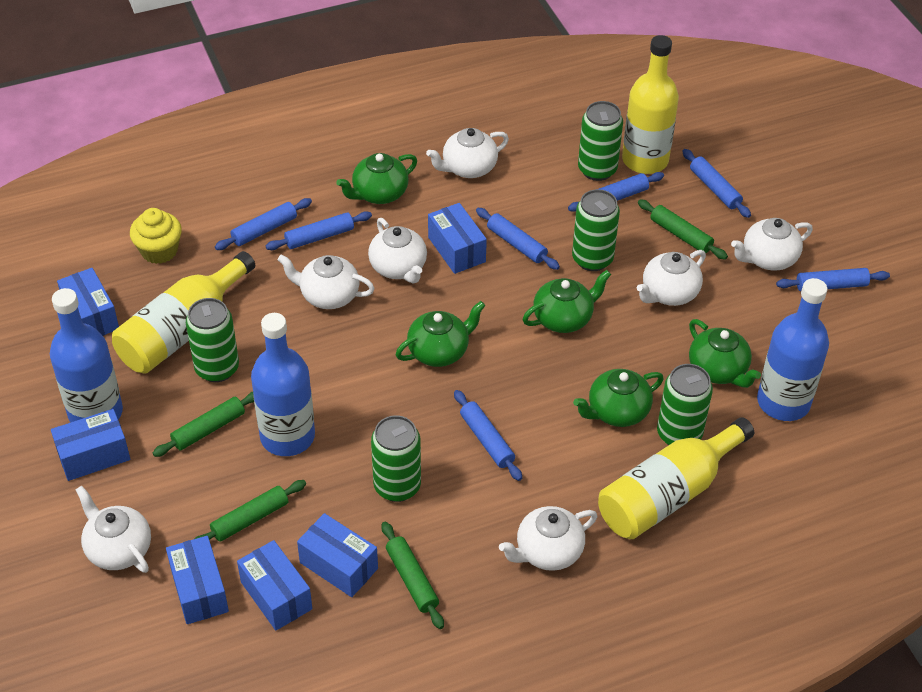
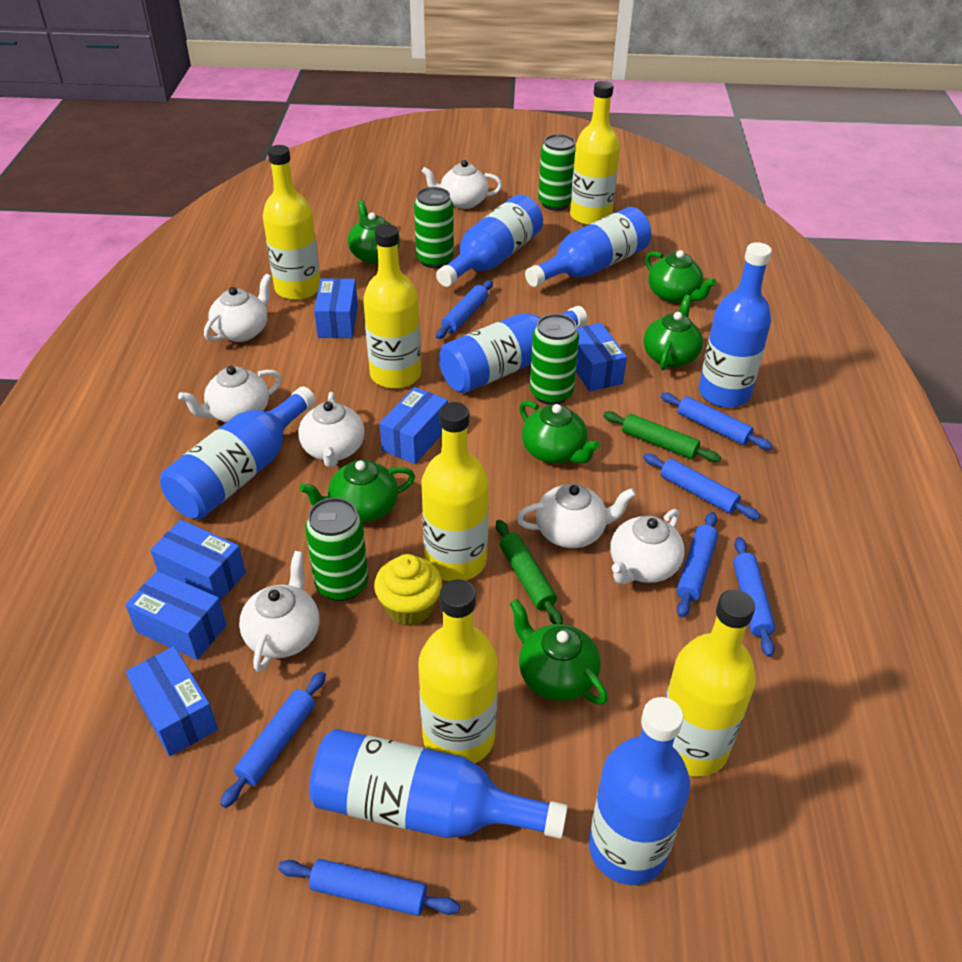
blue bottle: 3 -> 7
green can: 5 -> 4
green rolling pin: 4 -> 2
green teapot: 5 -> 6
yellow bottle: 3 -> 6

